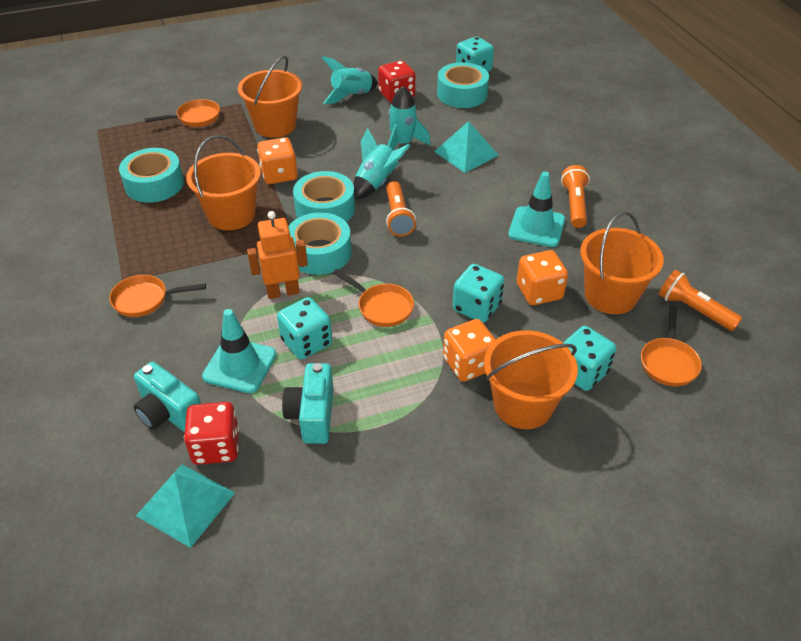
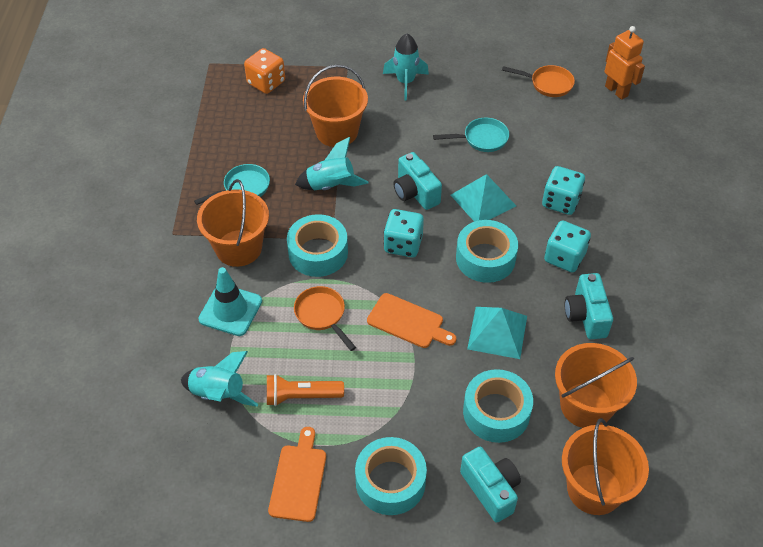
orange cutting board: 0 -> 2
orange dice: 3 -> 1
orange flashlight: 3 -> 1
orange pan: 4 -> 2
red dice: 2 -> 0
turquoise camera: 2 -> 3
turquoise dice: 4 -> 3
turquoise pan: 0 -> 2
turquoise traffic cone: 2 -> 1

